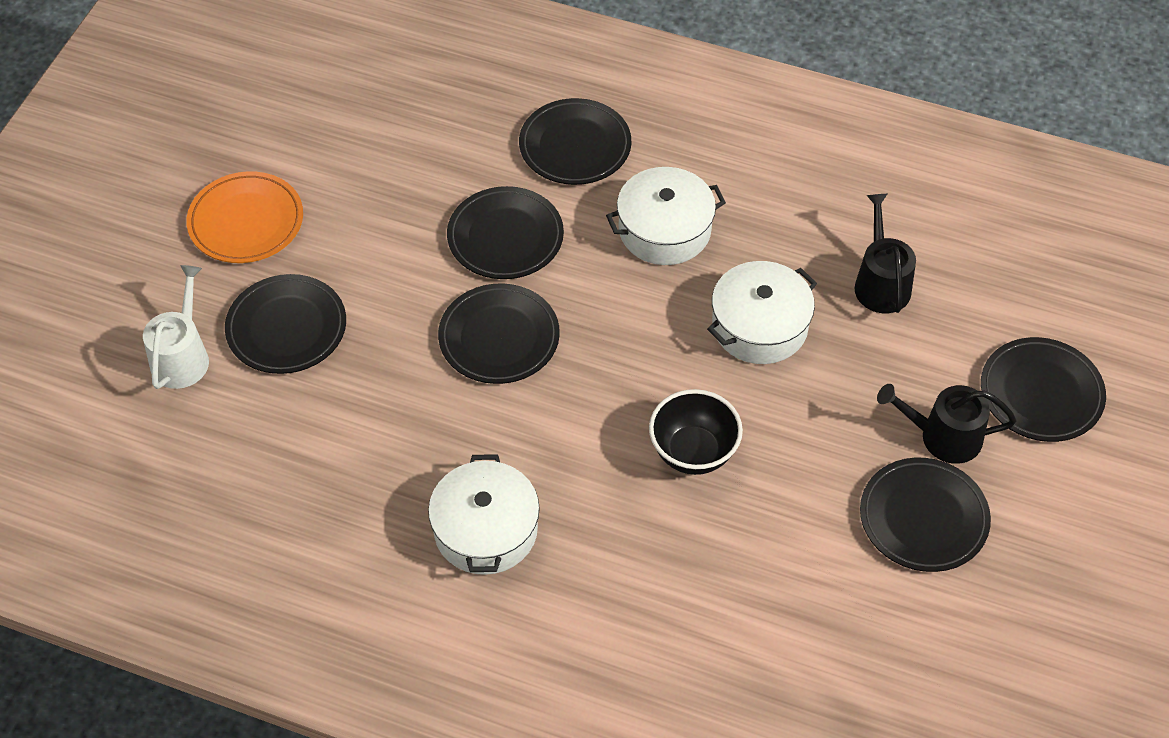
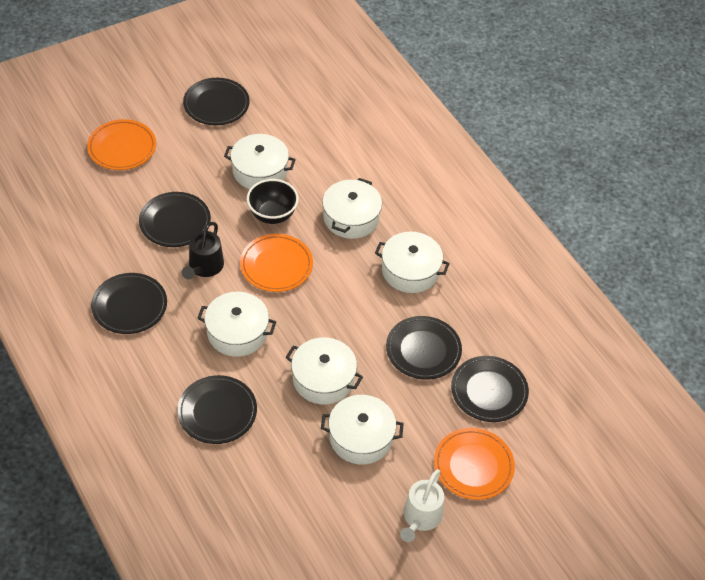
black watering can: 2 -> 1
orange plate: 1 -> 3
white pot: 3 -> 6

